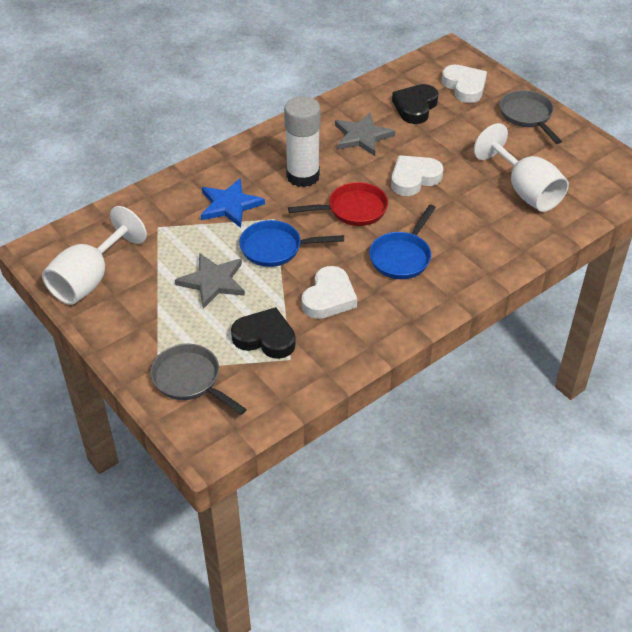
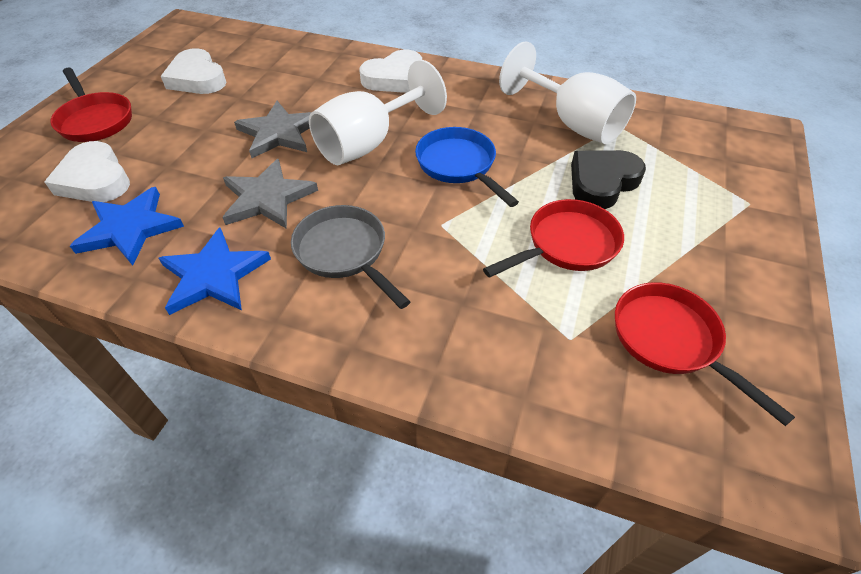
black heart: 2 -> 1
blue pan: 2 -> 1
blue star: 1 -> 2
grey pan: 2 -> 1
red pan: 1 -> 3
white glue stick: 1 -> 0

